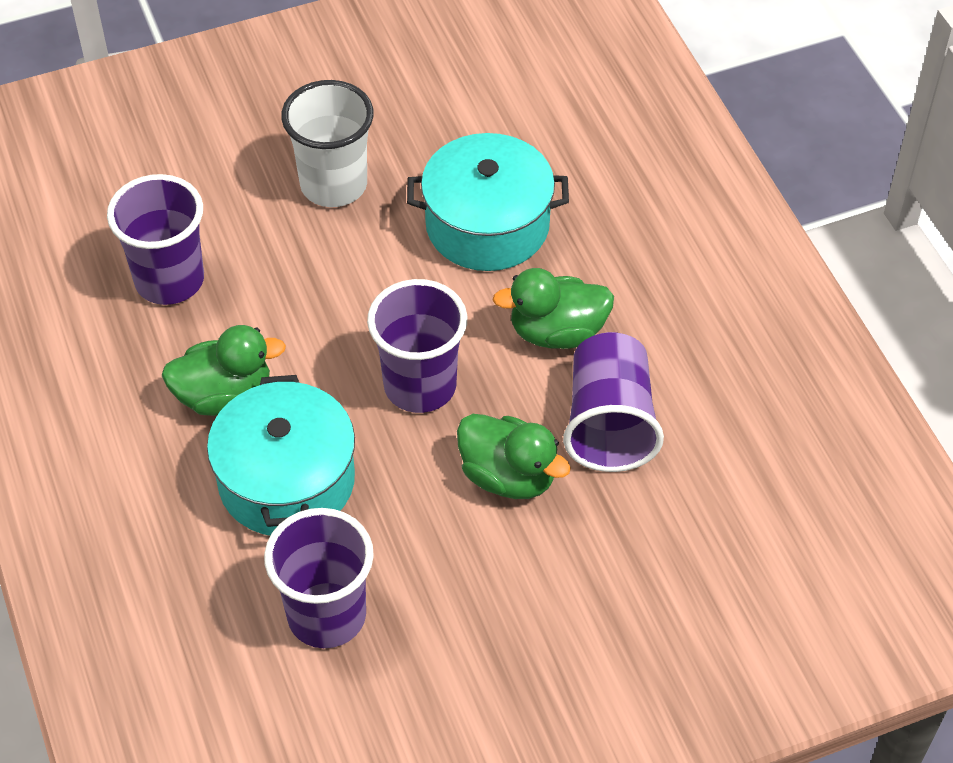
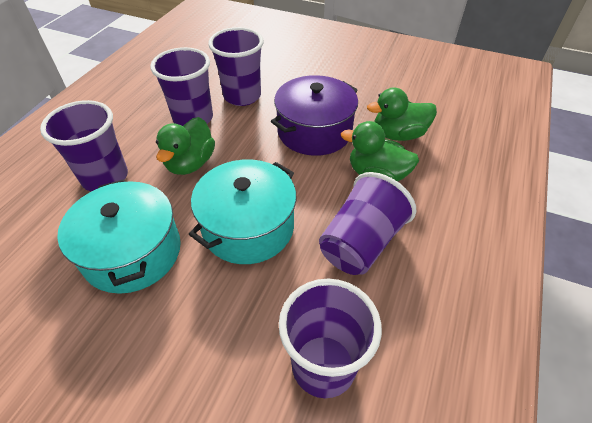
purple cup: 4 -> 5
purple pot: 0 -> 1
white cup: 1 -> 0

